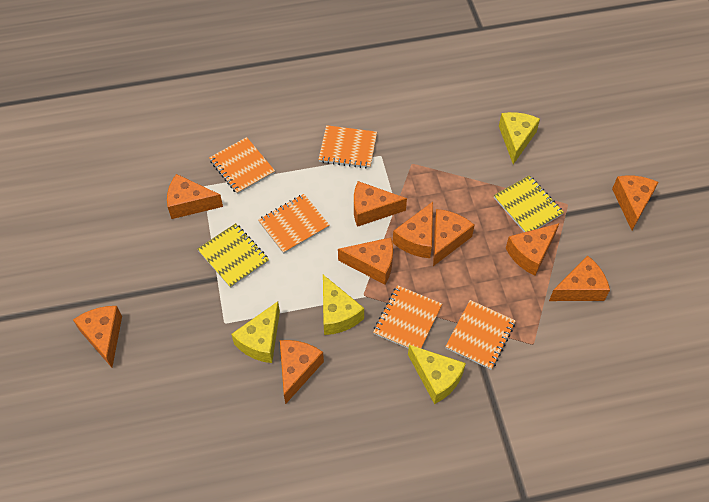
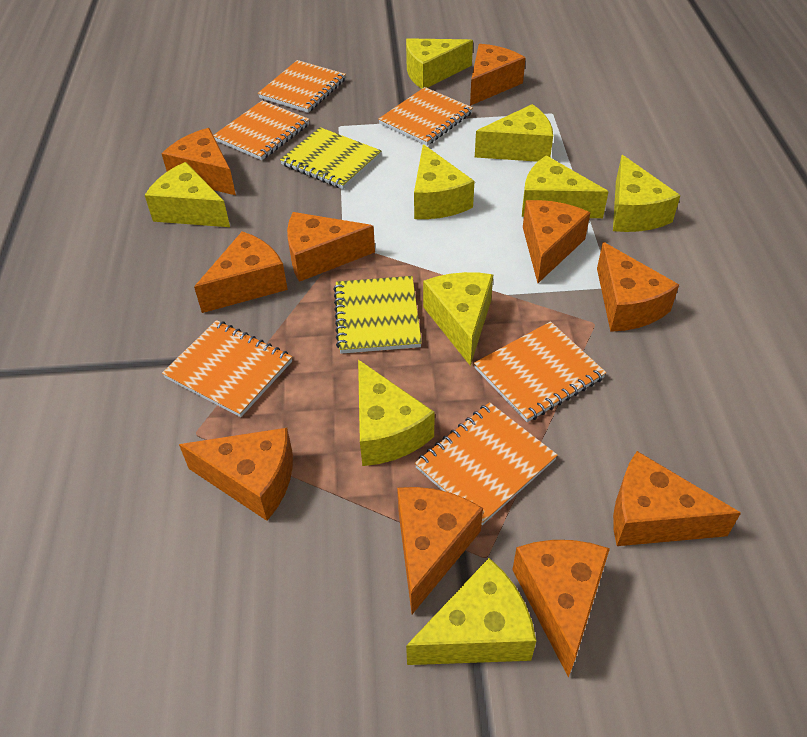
orange notebook: 5 -> 6
yellow cheese: 4 -> 9

